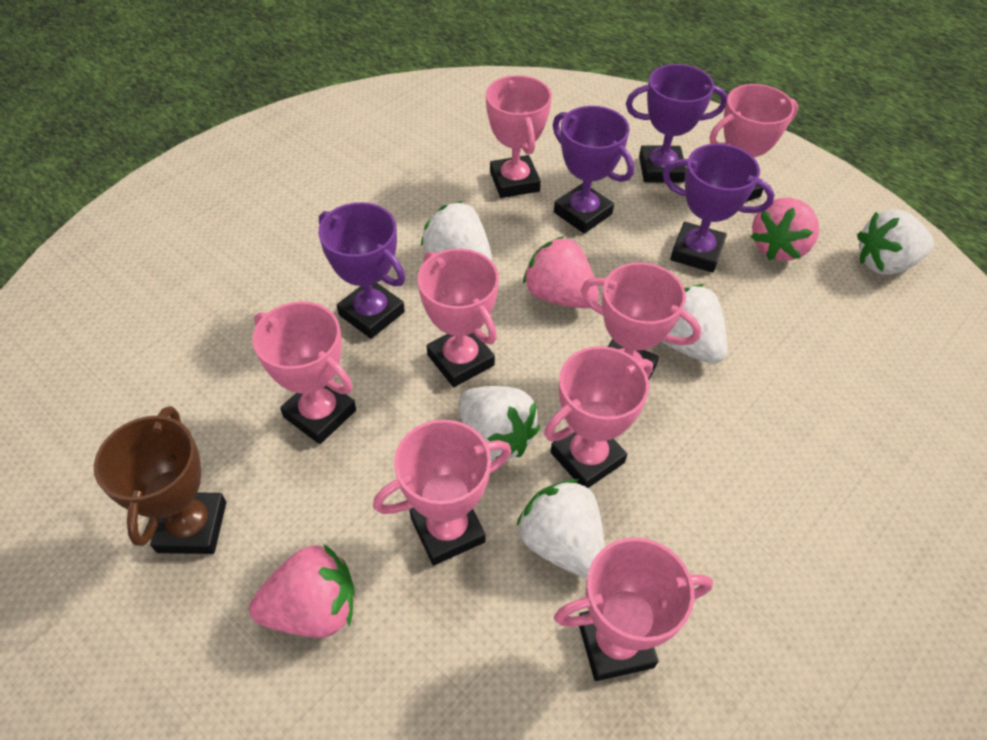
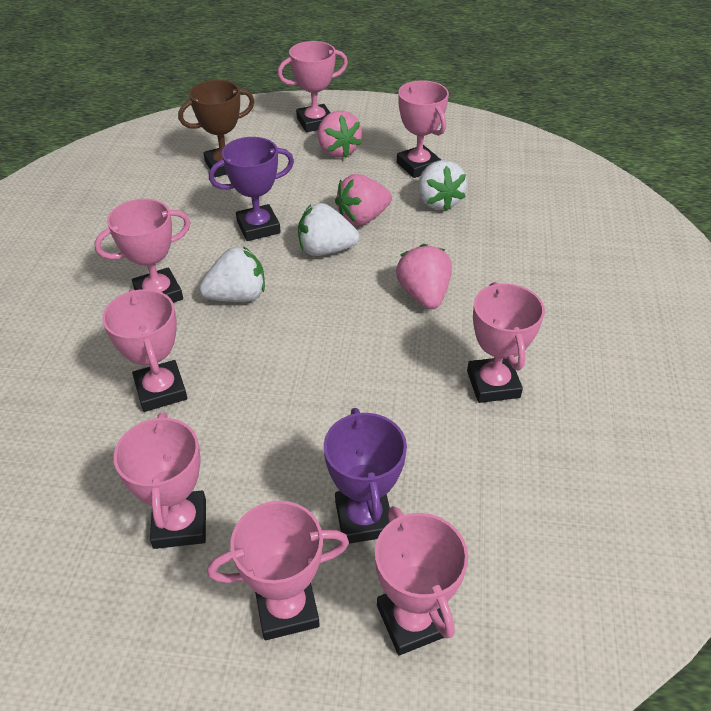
purple trophy: 4 -> 2
white strawberry: 5 -> 3

